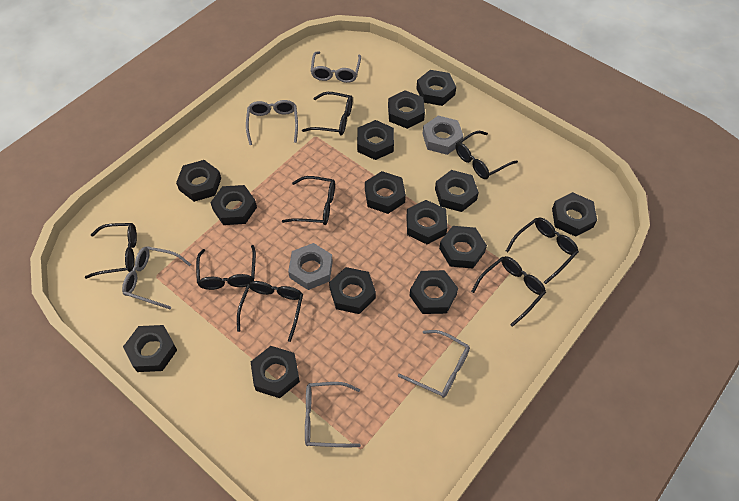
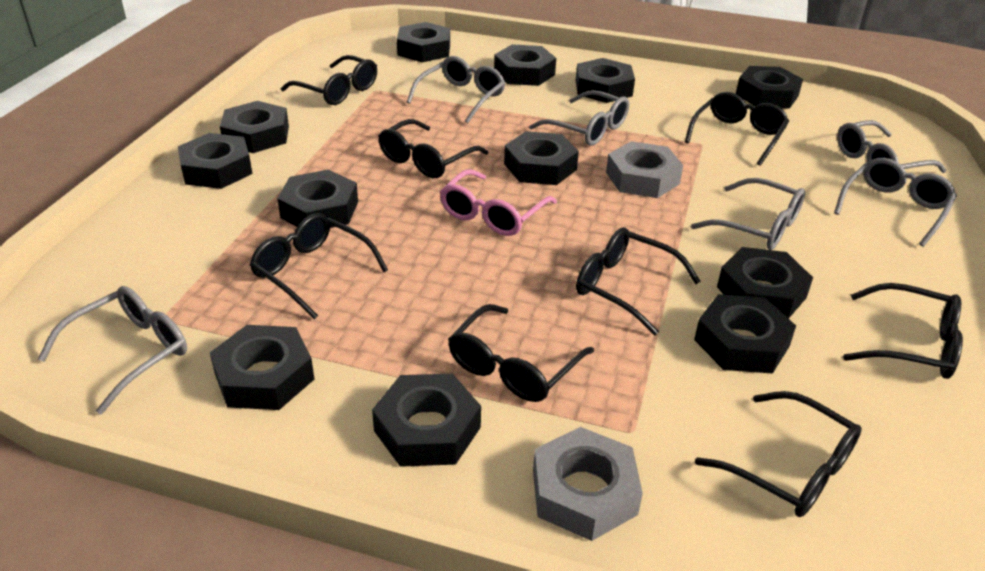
black nut: 14 -> 12
grey glasses: 5 -> 6
pink glasses: 0 -> 1

